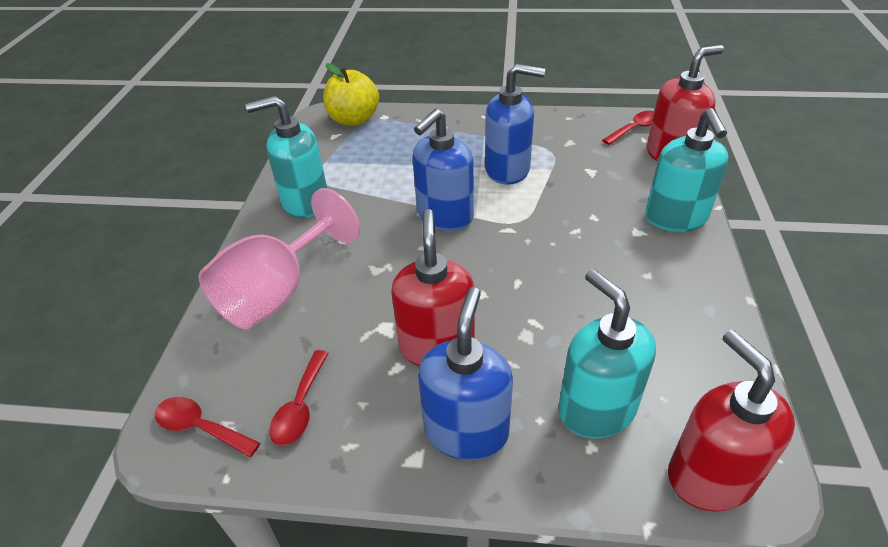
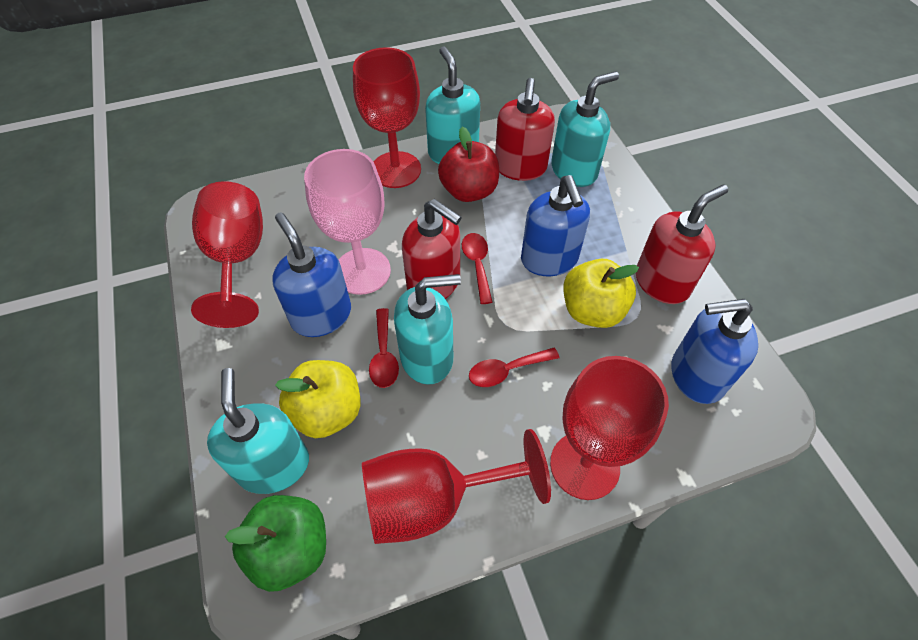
green apple: 0 -> 1
red apple: 0 -> 1
red goblet: 0 -> 4
turquoise soap dispenser: 3 -> 4
yellow apple: 1 -> 2

